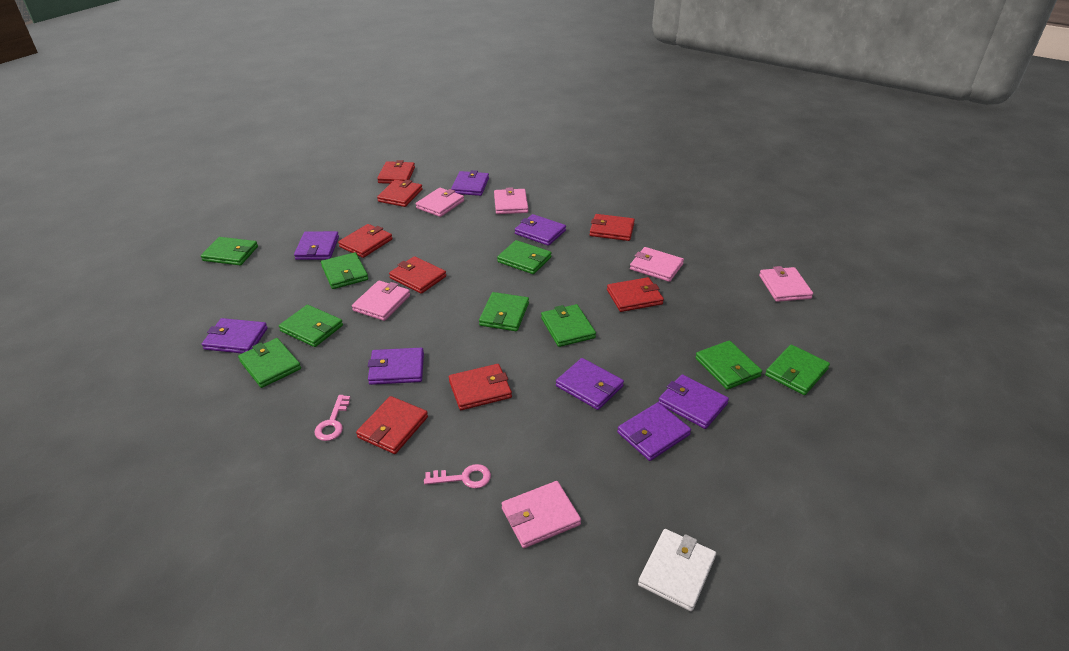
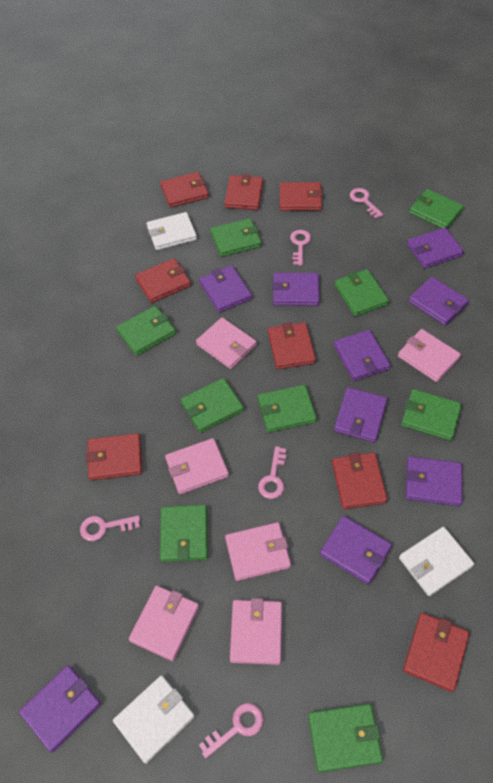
pink key: 2 -> 5
purple wallet: 8 -> 9
white wallet: 1 -> 3

